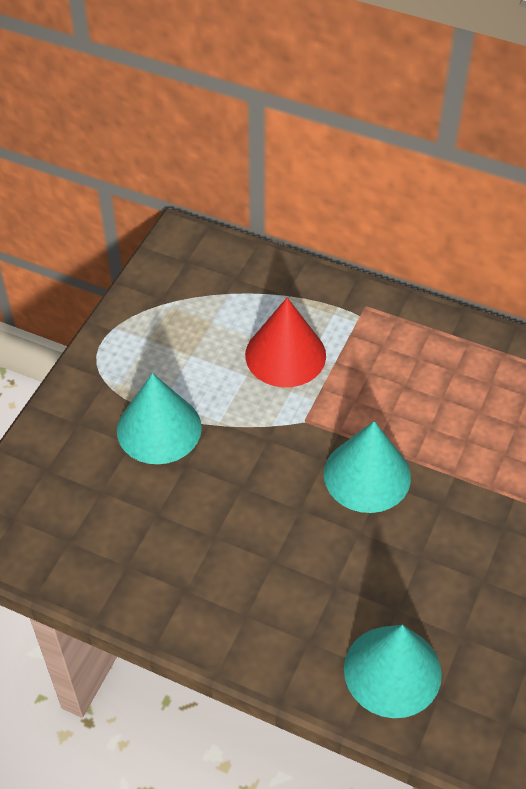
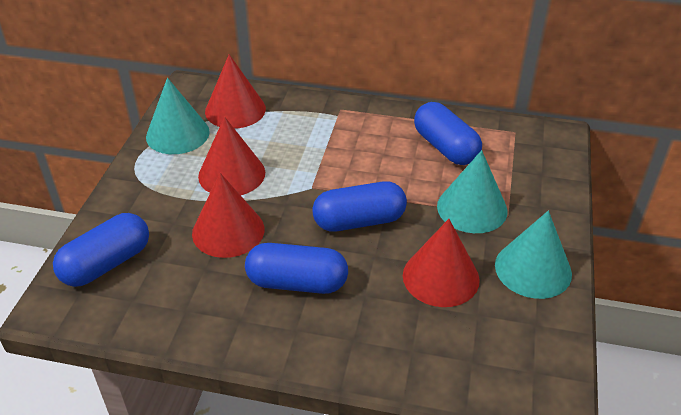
blue capsule: 0 -> 4
red cone: 1 -> 4

